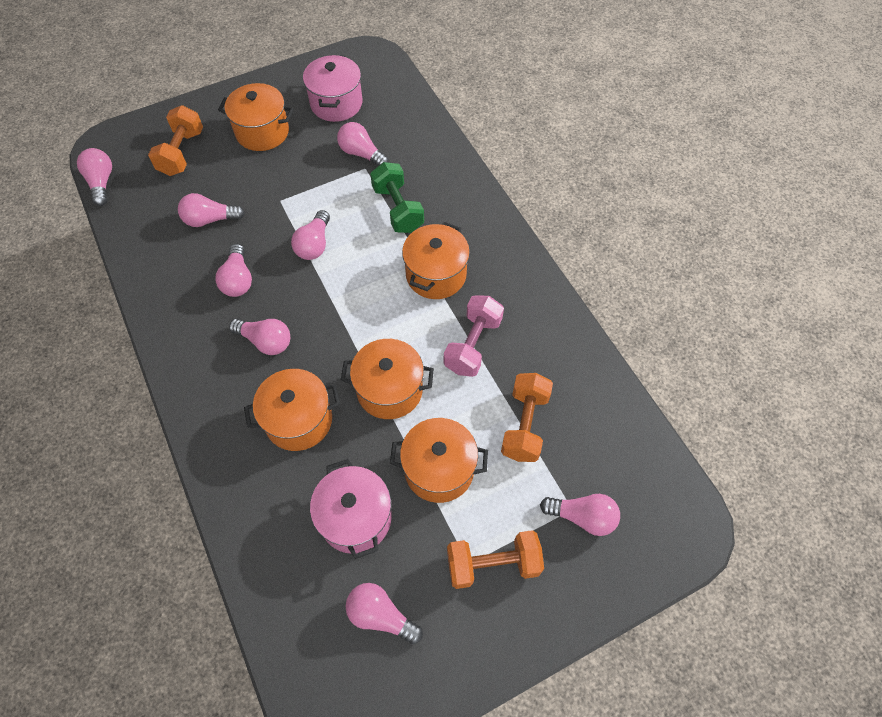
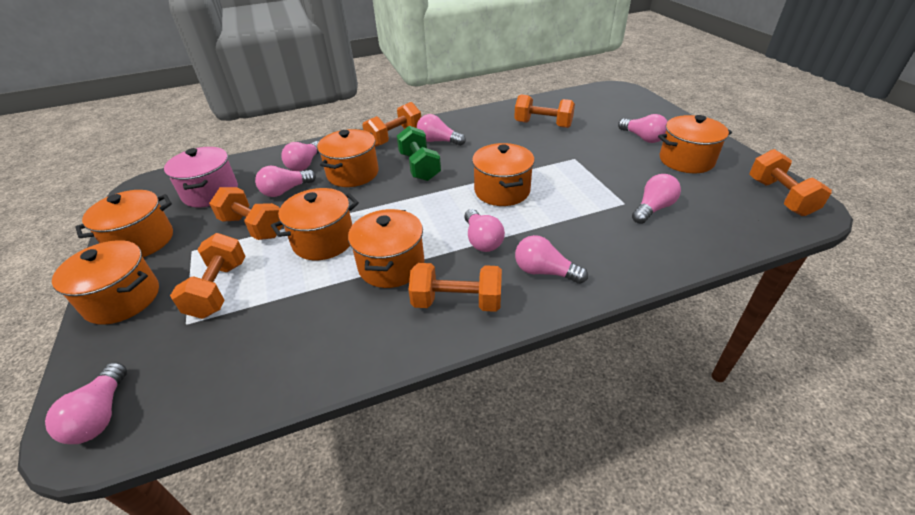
orange dumbbell: 3 -> 6
orange pot: 5 -> 7
pink dumbbell: 1 -> 0
pink pot: 2 -> 1

